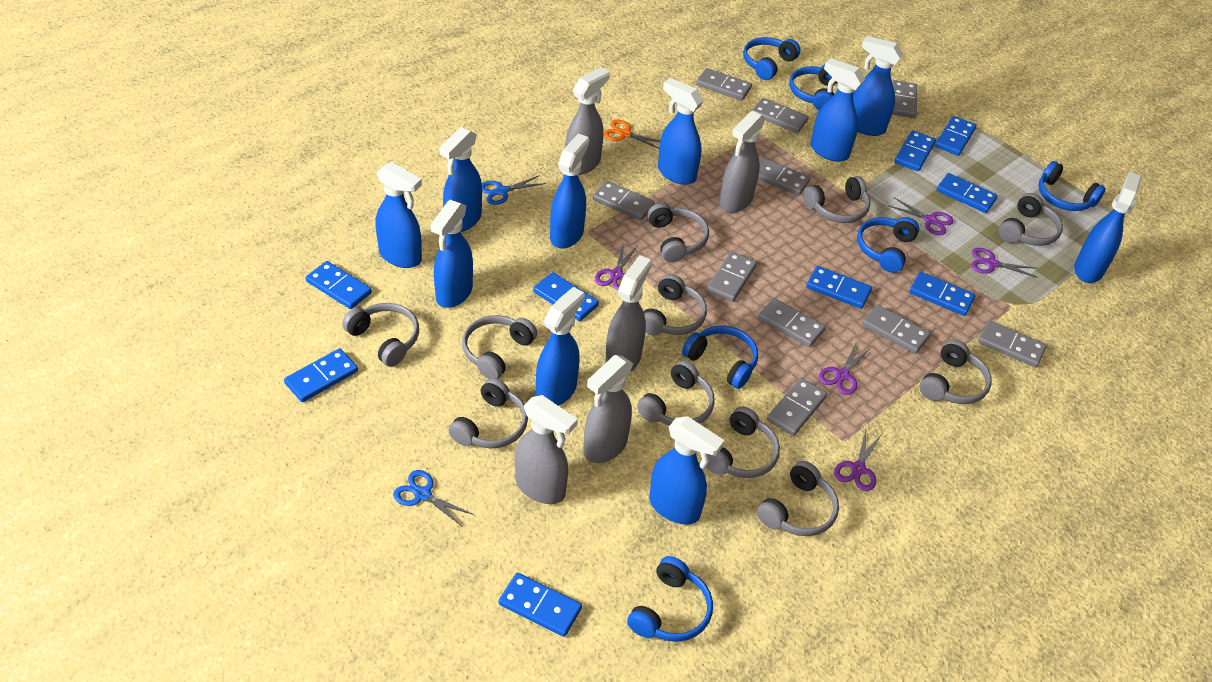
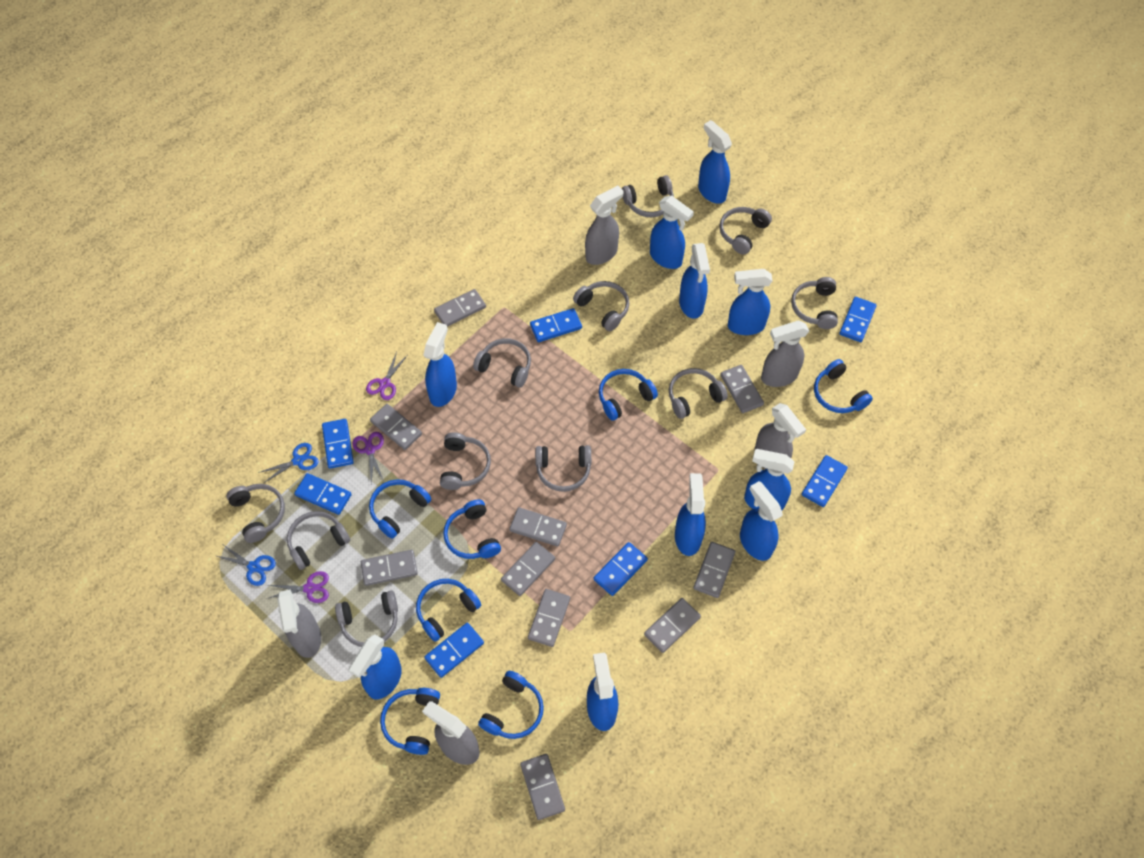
blue domino: 9 -> 7
blue headphones: 6 -> 7
orange scissors: 1 -> 0
purple scissors: 5 -> 3

